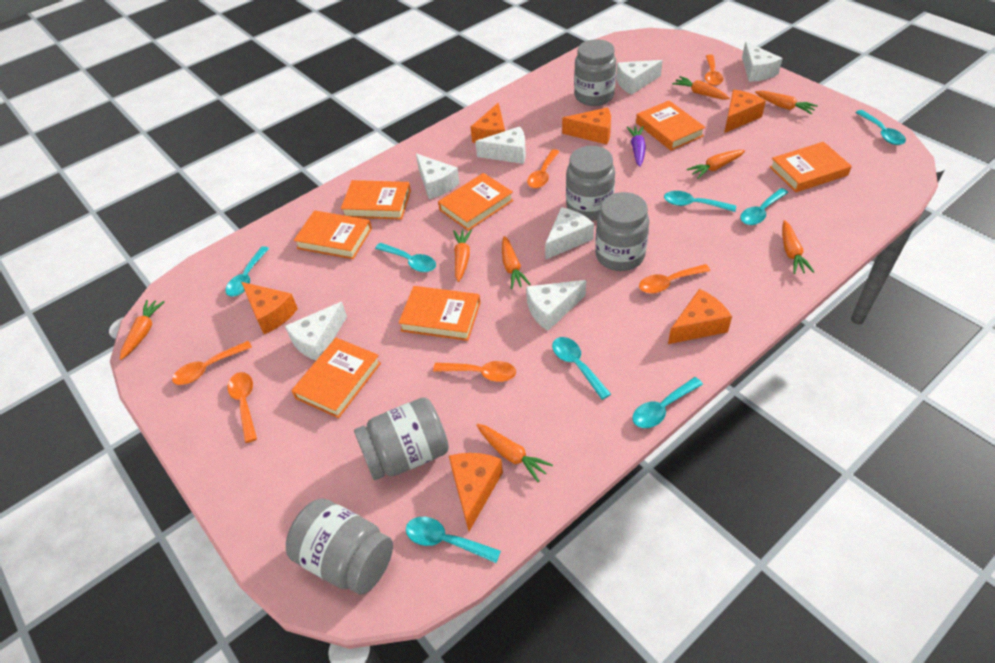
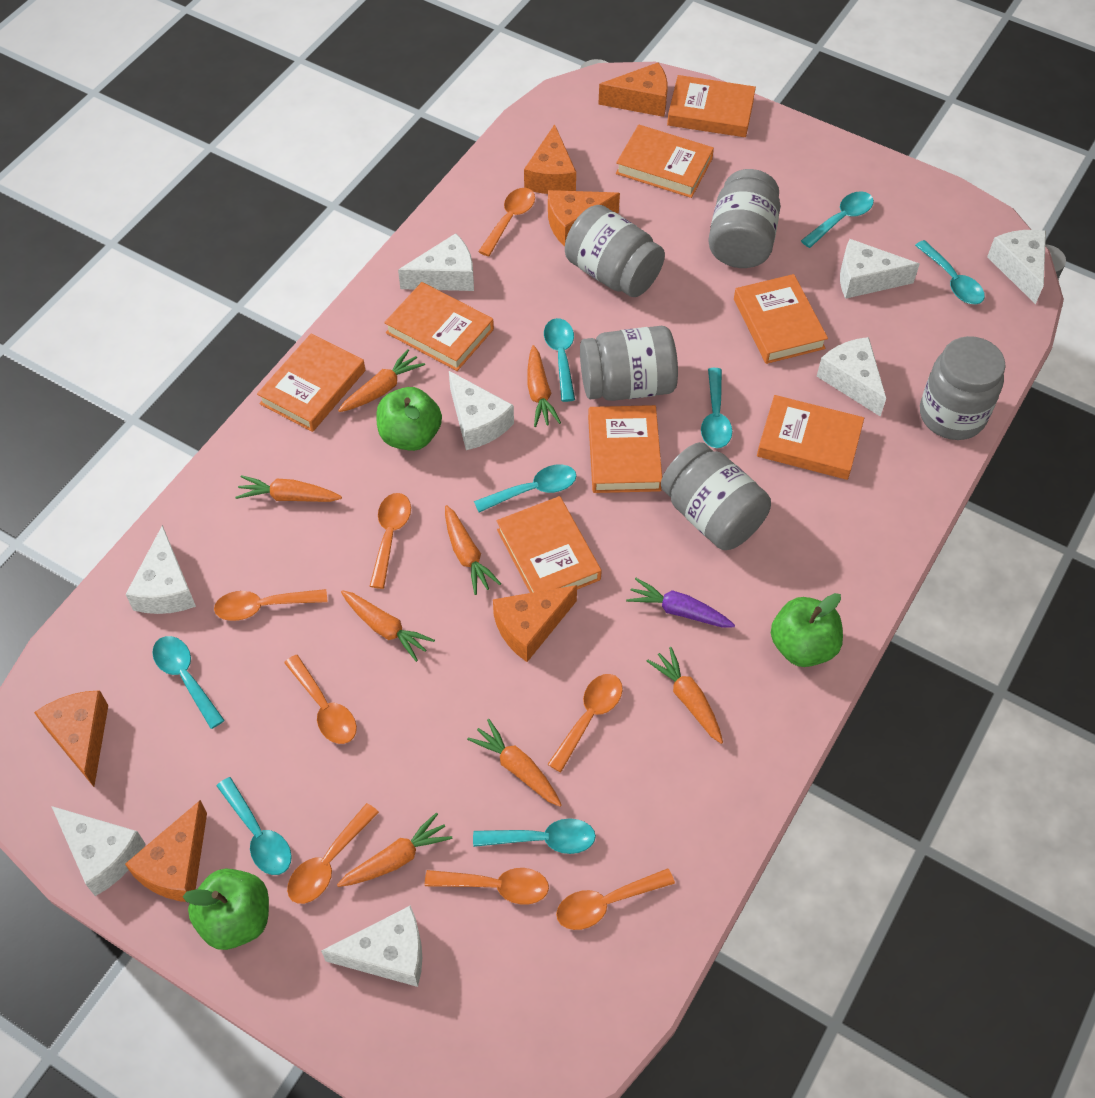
green apple: 0 -> 3
orange book: 7 -> 8
orange spoon: 6 -> 8
white cheese: 7 -> 8

